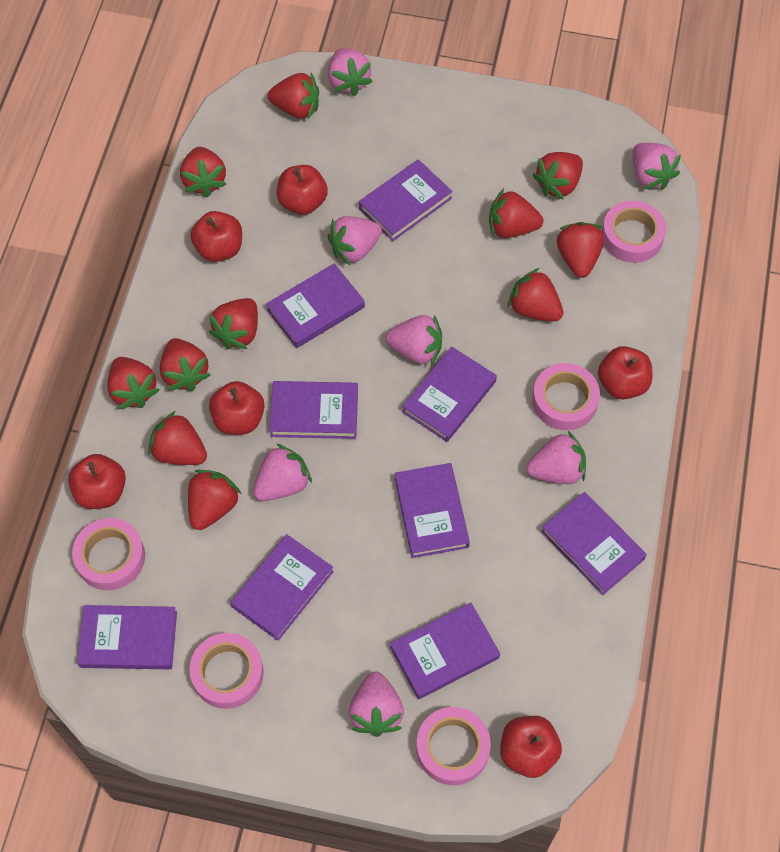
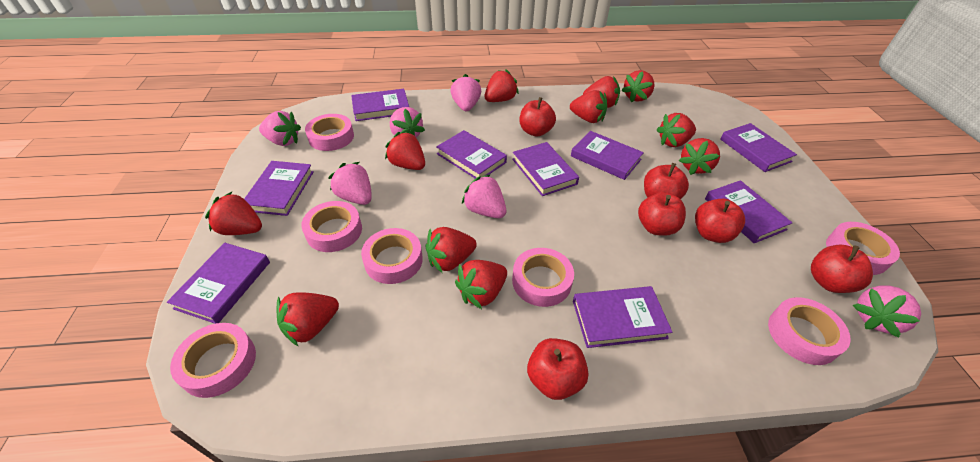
pink strawberry: 7 -> 6
pink tape: 5 -> 7

